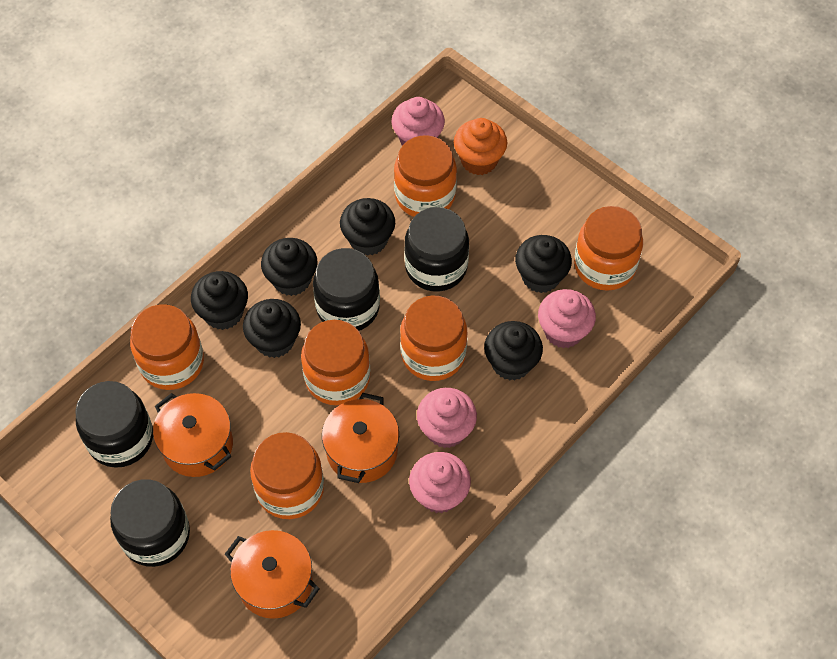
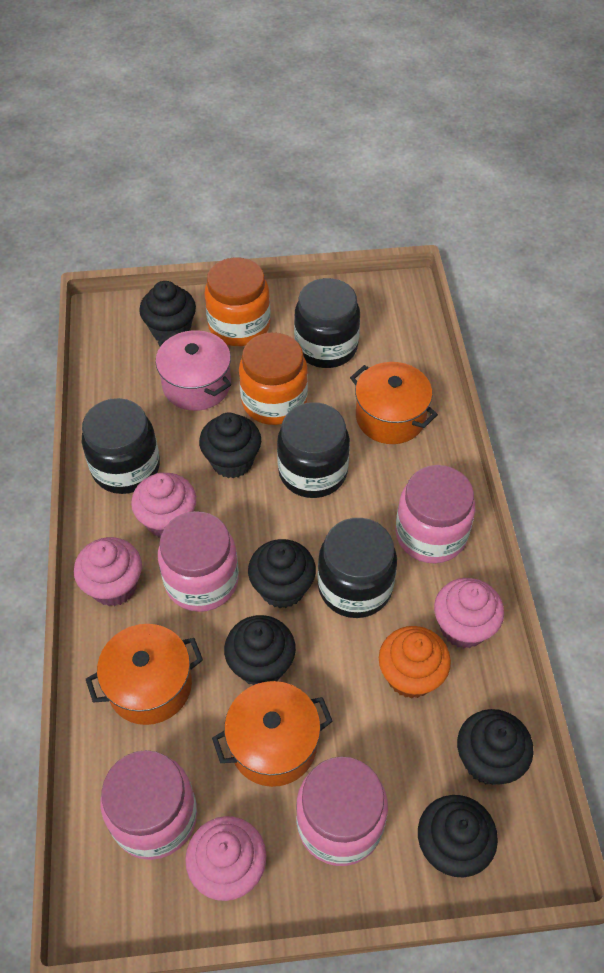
orange jar: 6 -> 2
pink jar: 0 -> 4
pink pot: 0 -> 1

